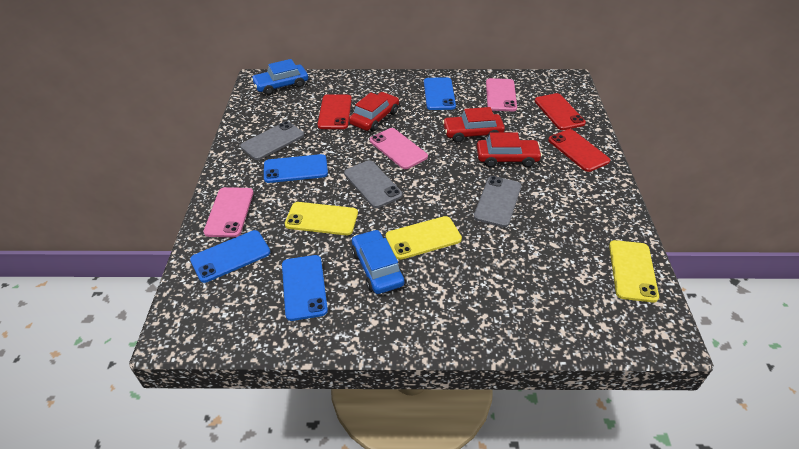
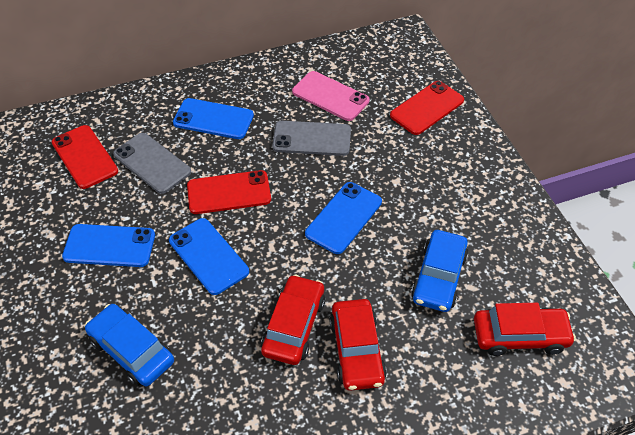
grey phone: 3 -> 2
pink phone: 3 -> 1
yellow phone: 3 -> 0

